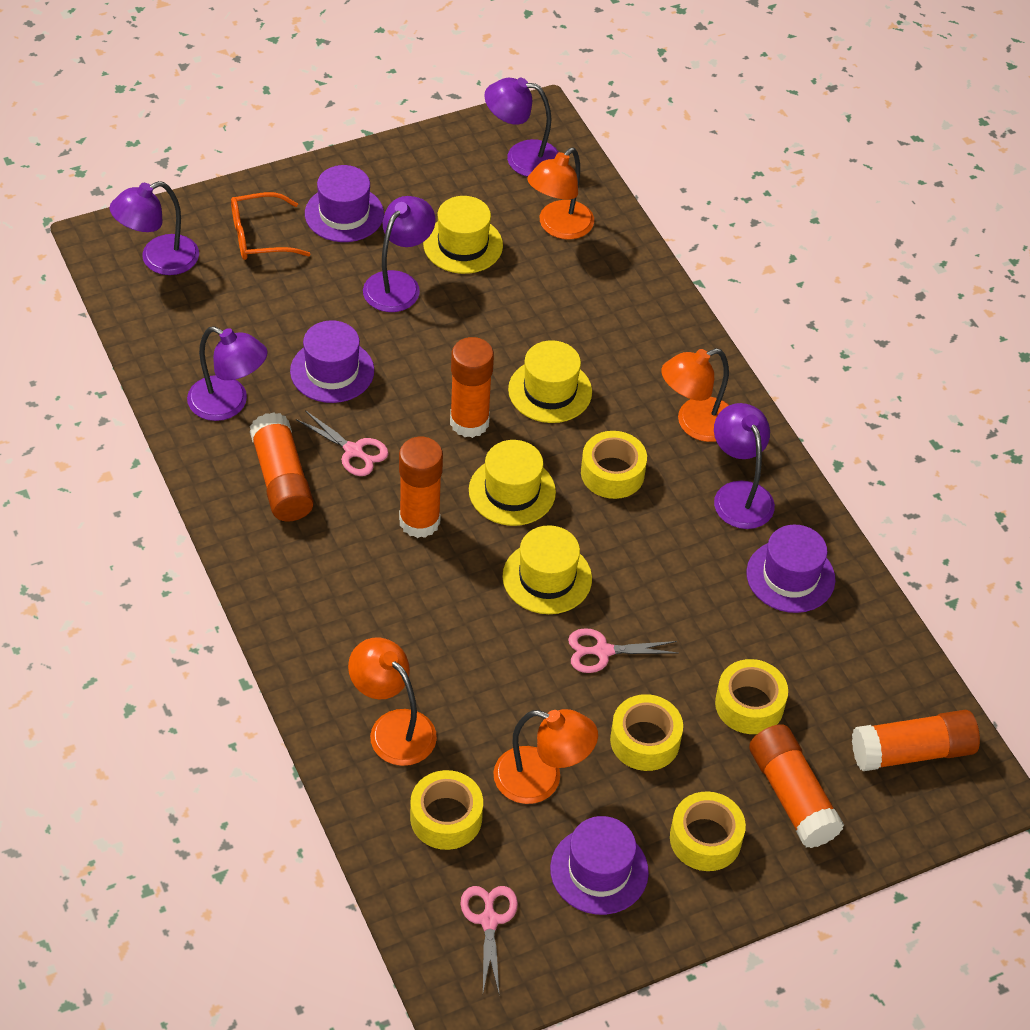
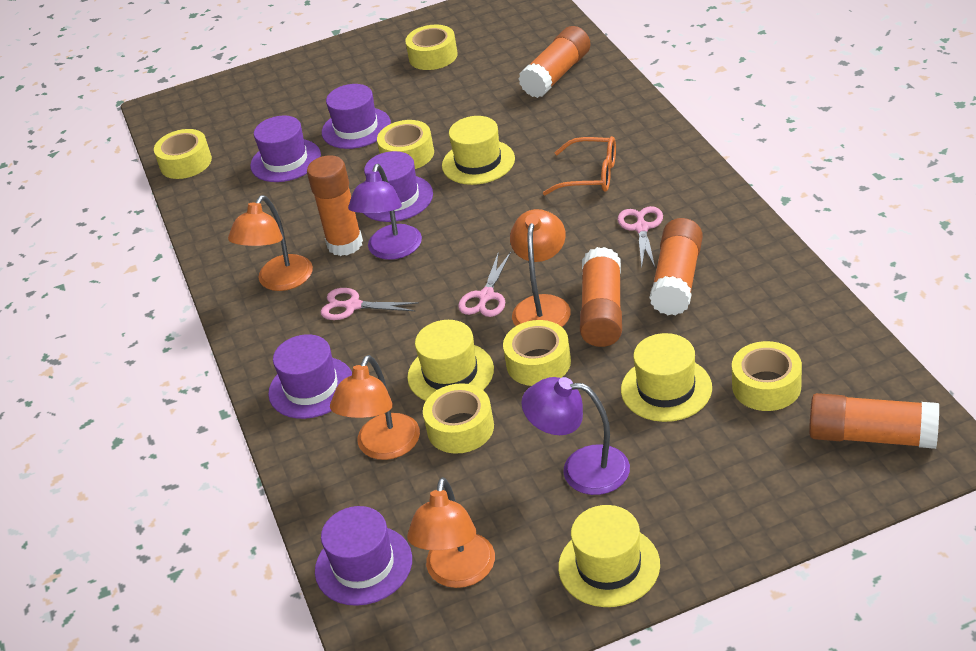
purple hat: 4 -> 5
purple lamp: 5 -> 2
yellow tape: 5 -> 6

